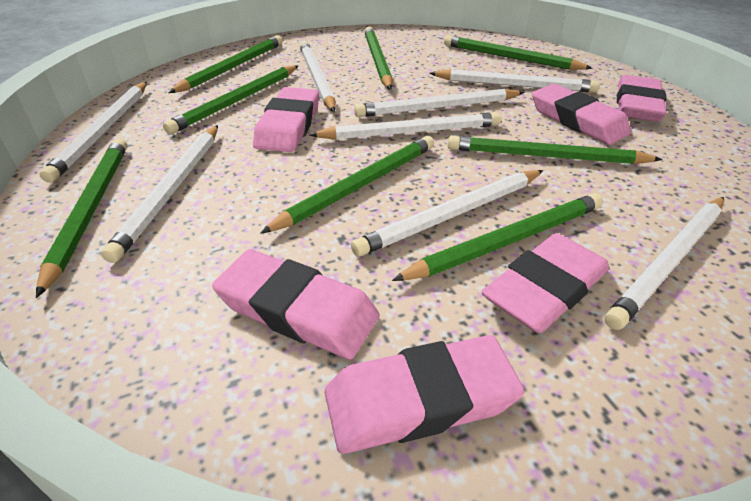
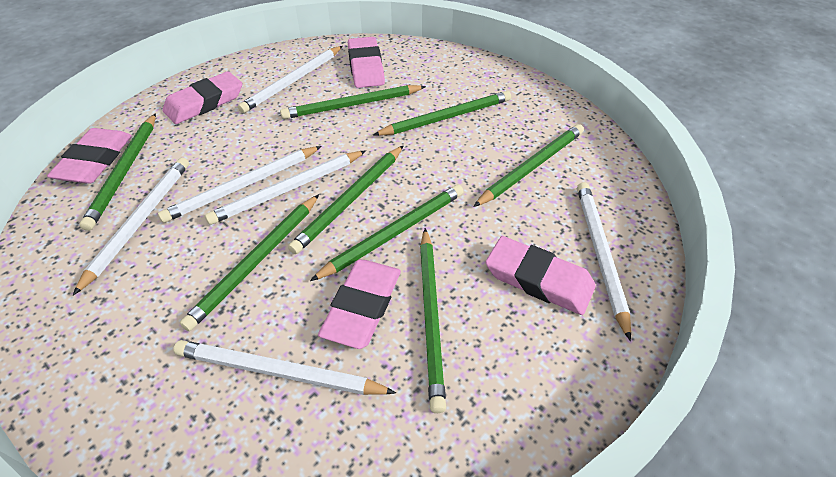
pink eraser: 6 -> 5
white pencil: 8 -> 6

